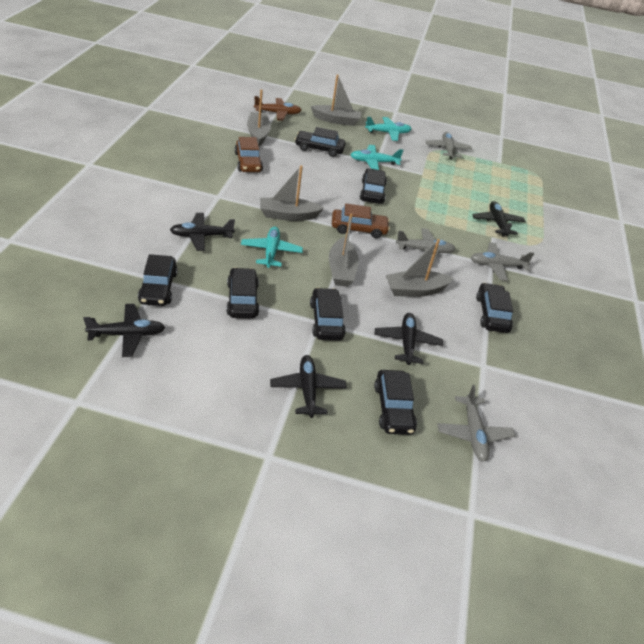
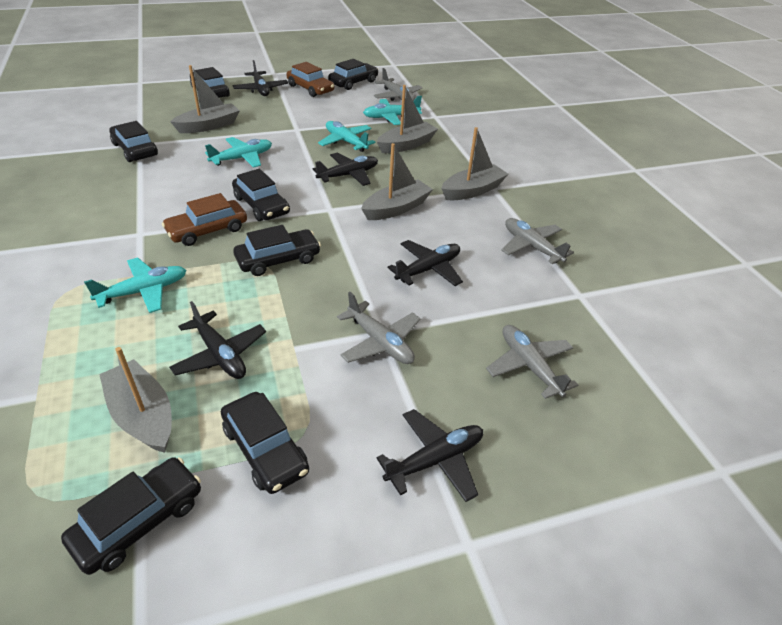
brown plane: 1 -> 0
turquoise plane: 3 -> 4

